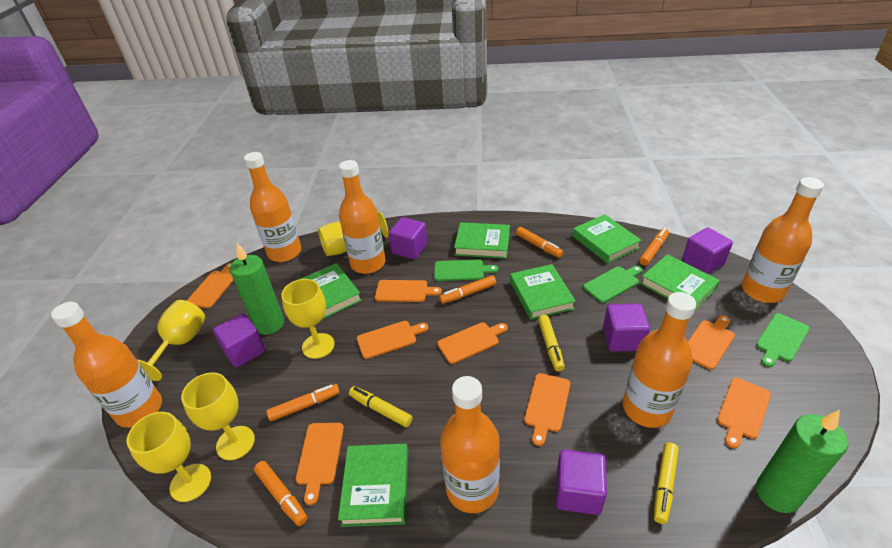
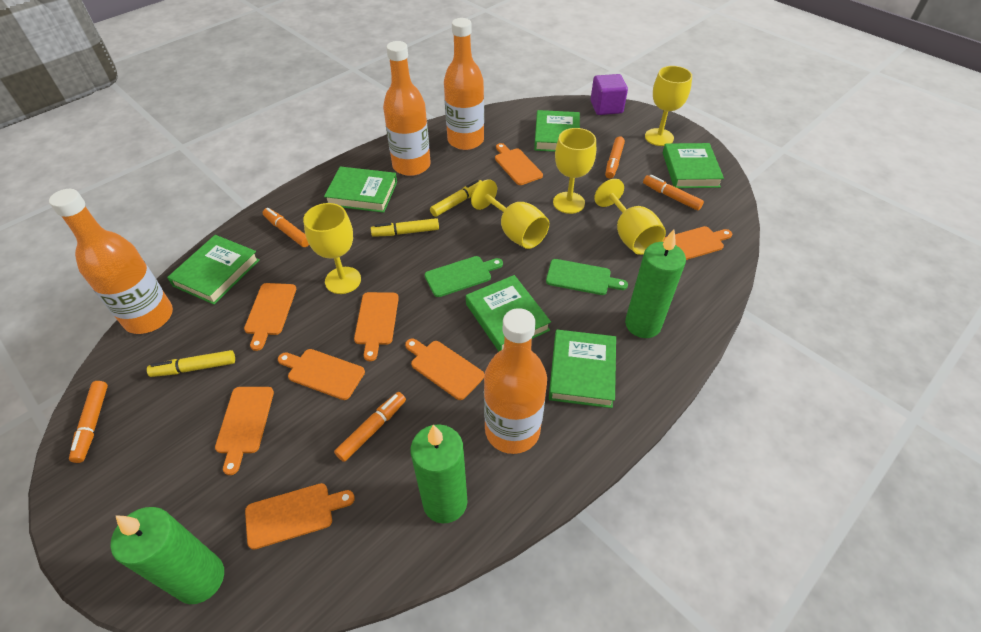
green candle: 2 -> 3
green cutting board: 3 -> 2
orange bottle: 6 -> 4
purple cube: 5 -> 1

